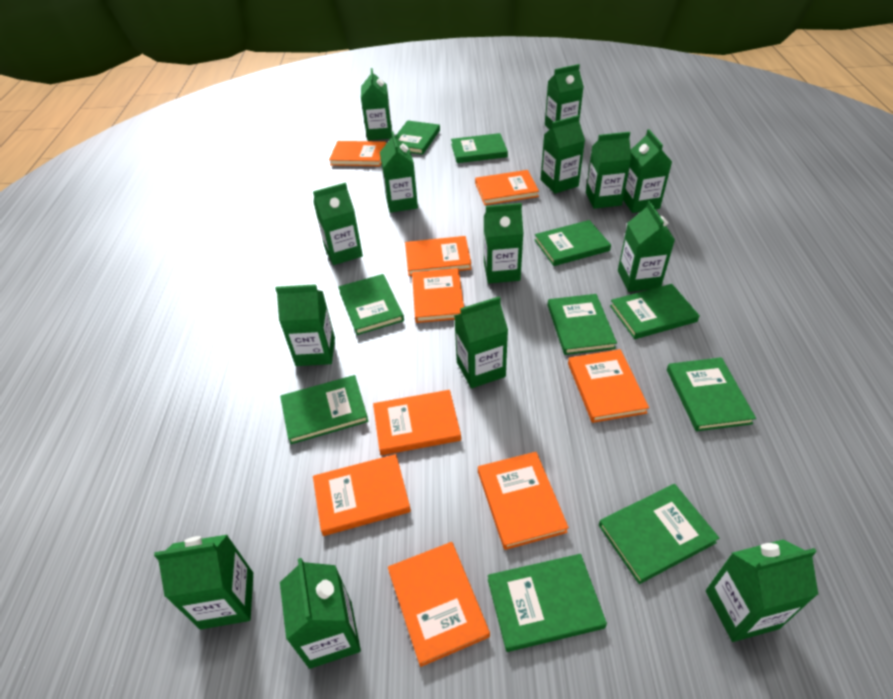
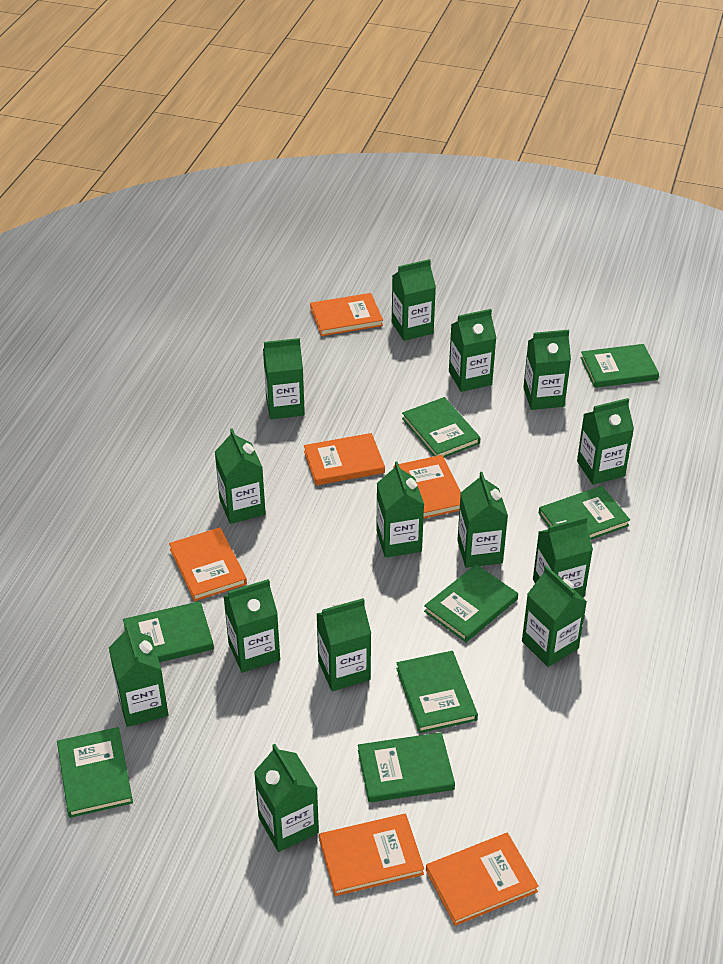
green book: 10 -> 8
orange book: 9 -> 6

